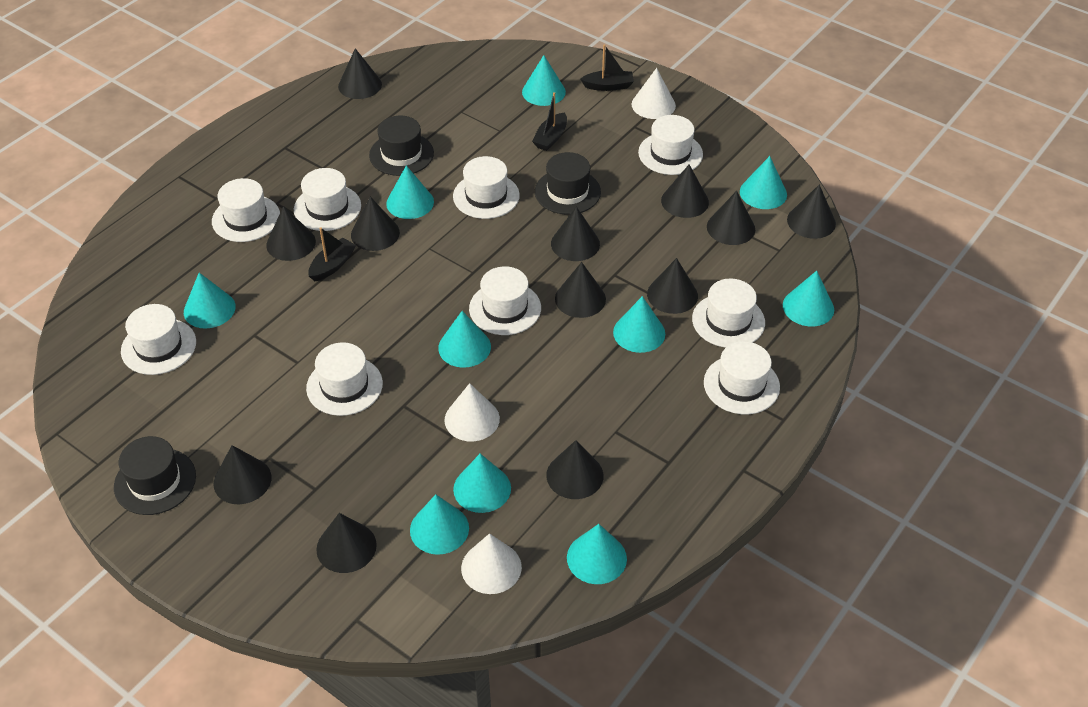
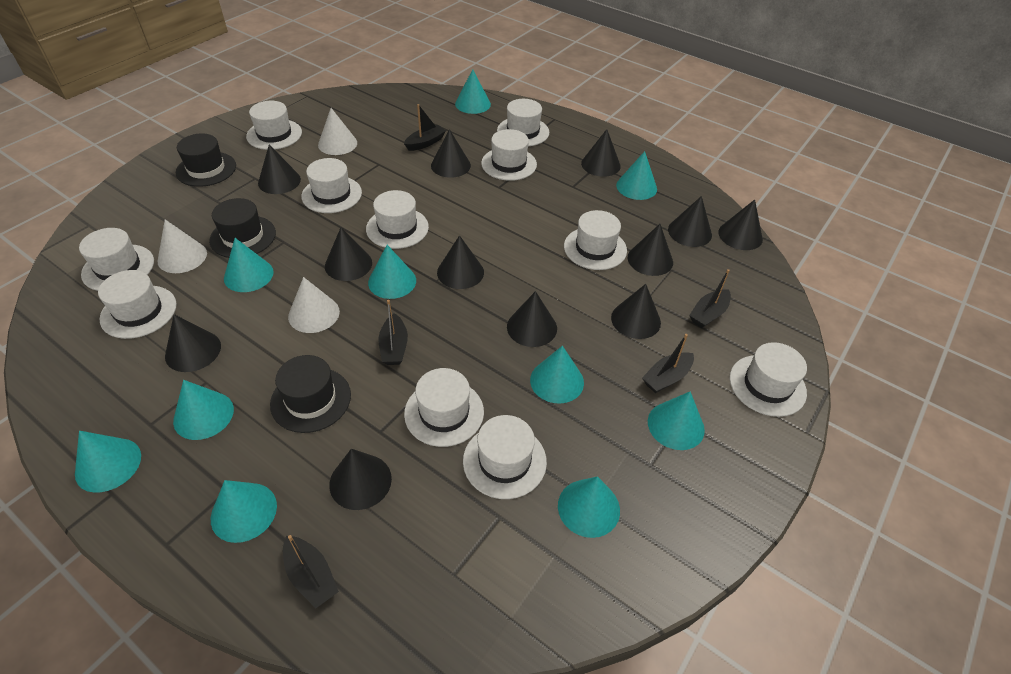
black boat: 3 -> 5
white hat: 9 -> 11

